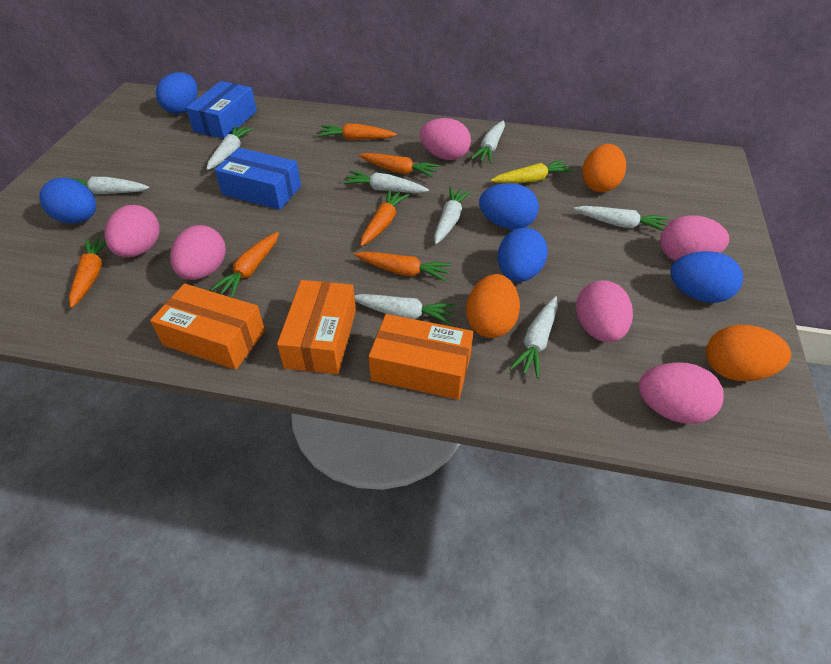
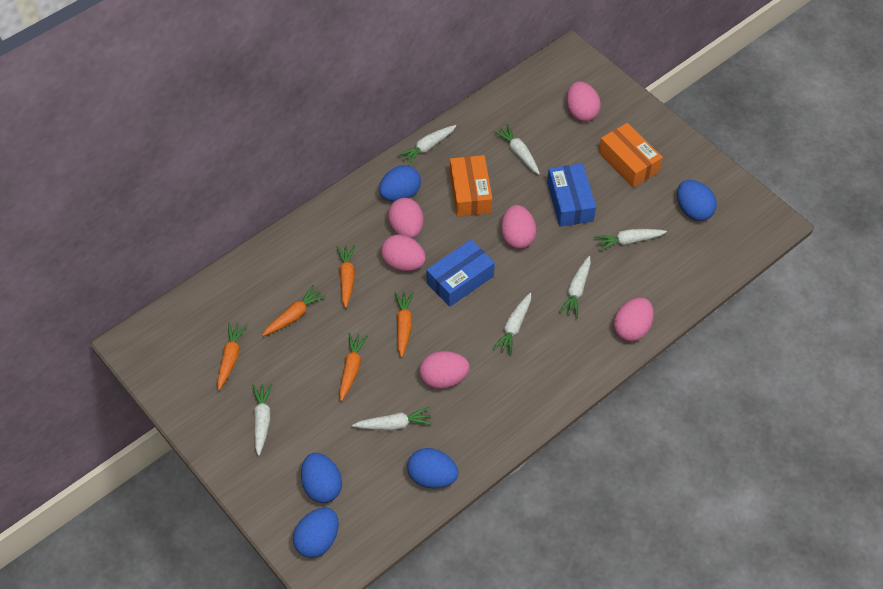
orange box: 3 -> 2
orange carrot: 6 -> 5
orange egg: 3 -> 0
white carrot: 8 -> 7
yellow carrot: 1 -> 0

